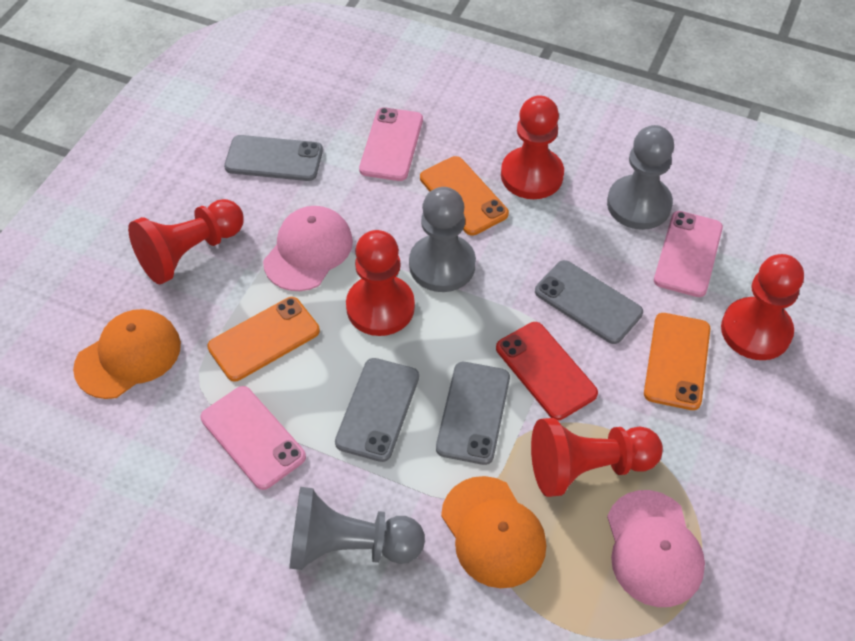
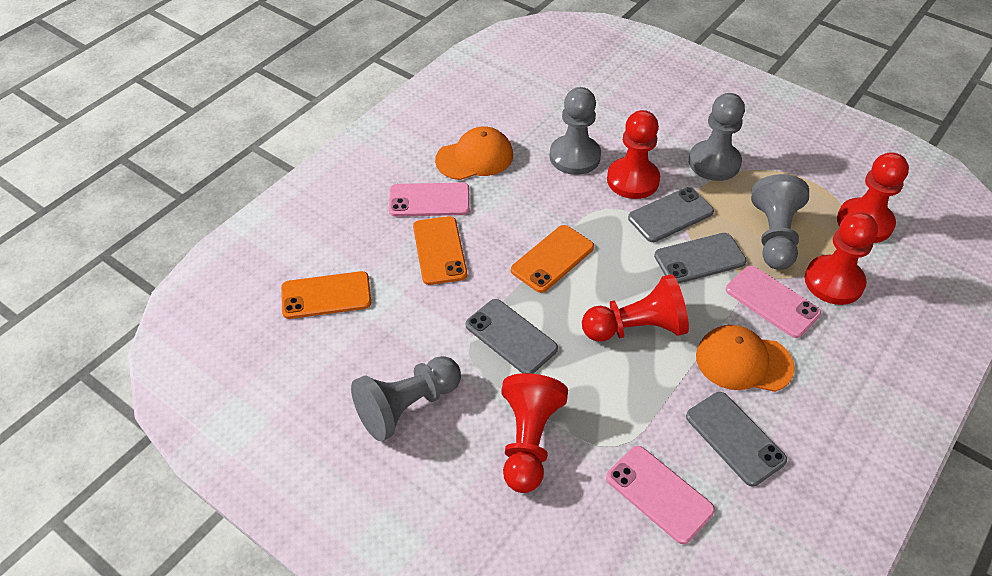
grey pawn: 3 -> 4
pink cap: 2 -> 0
red phone: 1 -> 0

